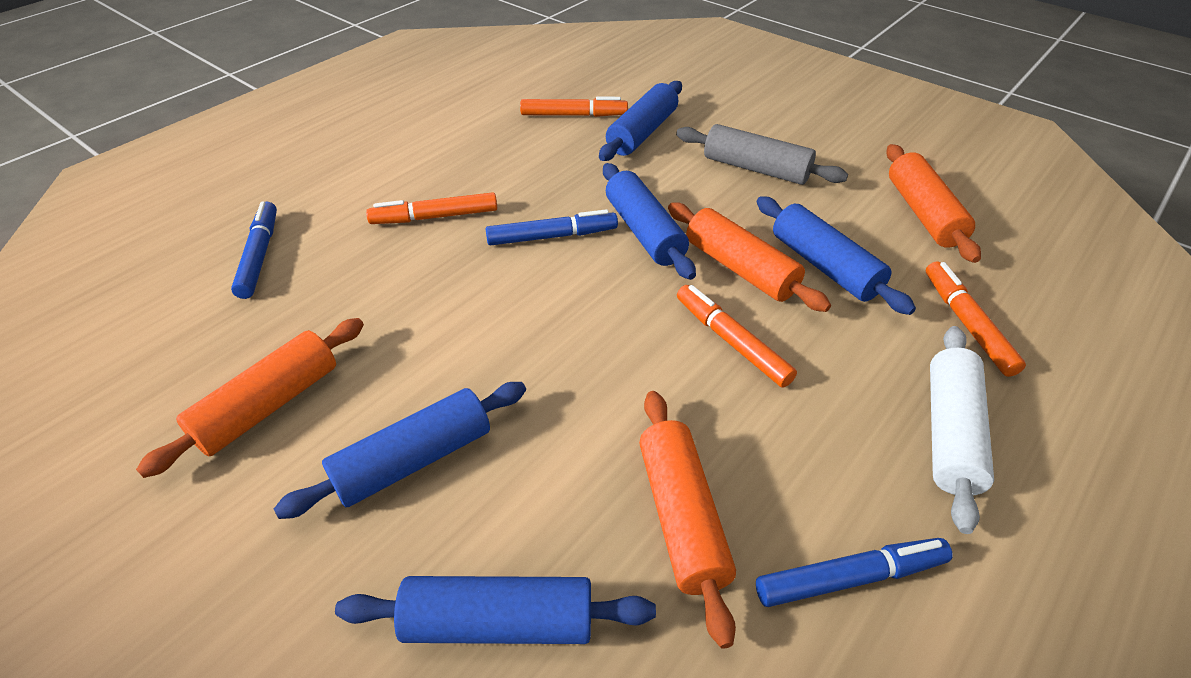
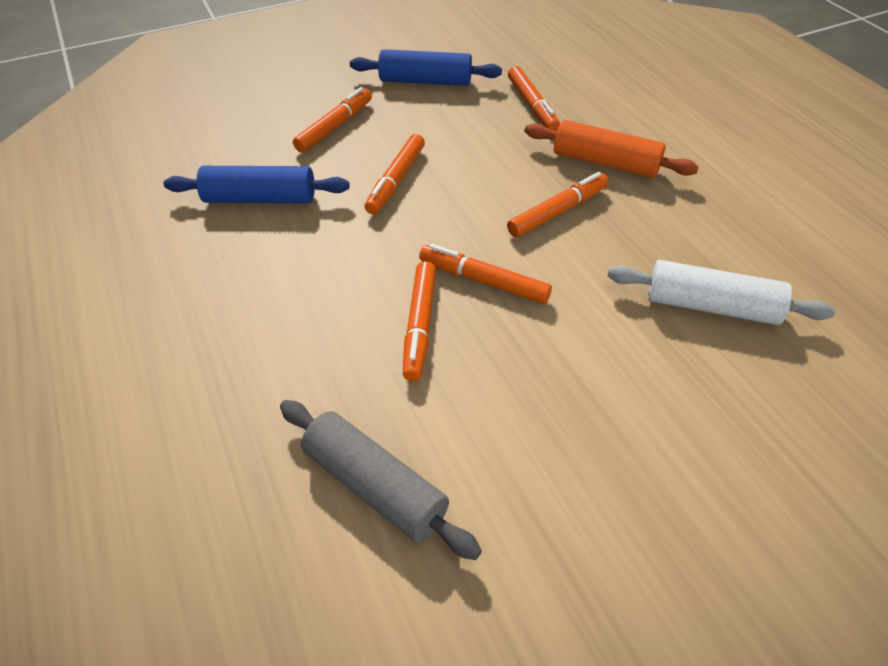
blue marker: 3 -> 0
blue rolling pin: 5 -> 2
orange marker: 4 -> 6
orange rolling pin: 4 -> 1

